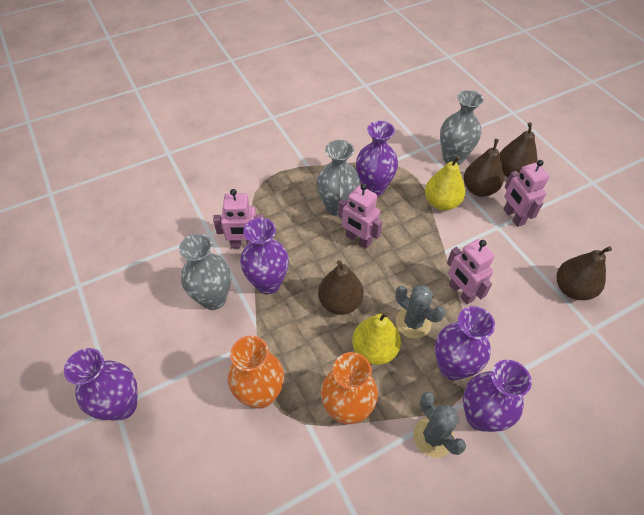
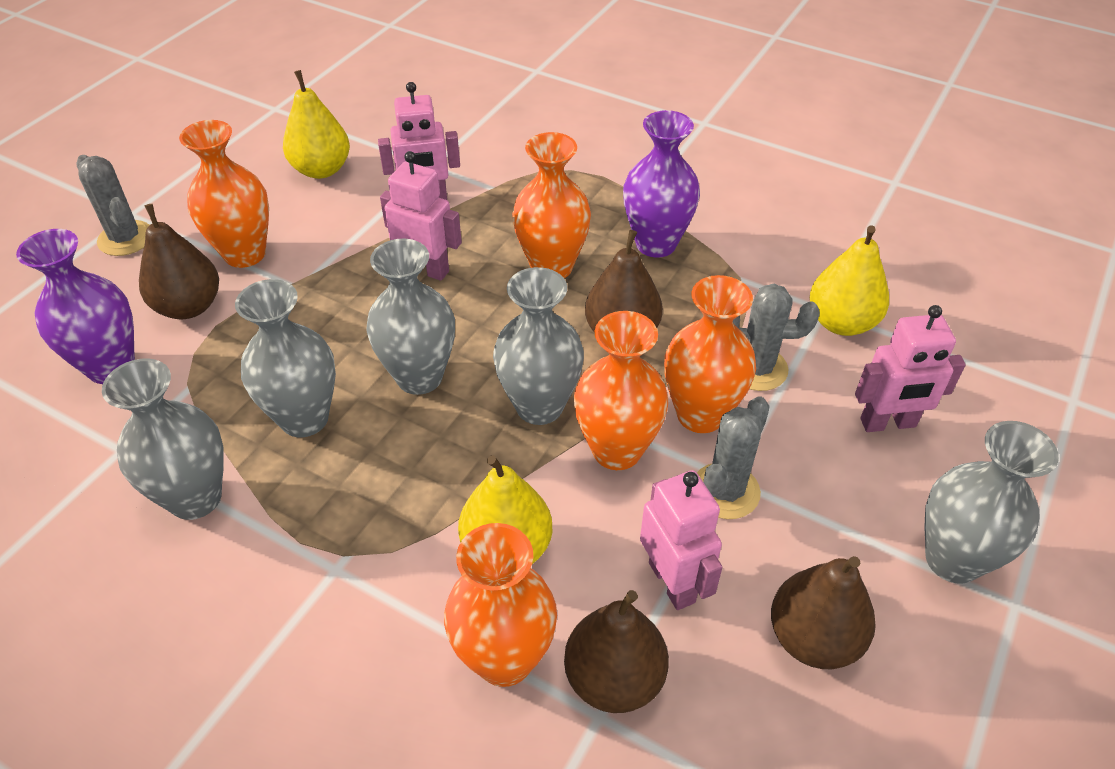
grey cactus: 2 -> 3
grey vase: 3 -> 5
orange vase: 2 -> 5
purple vase: 5 -> 2
yellow pear: 2 -> 3

